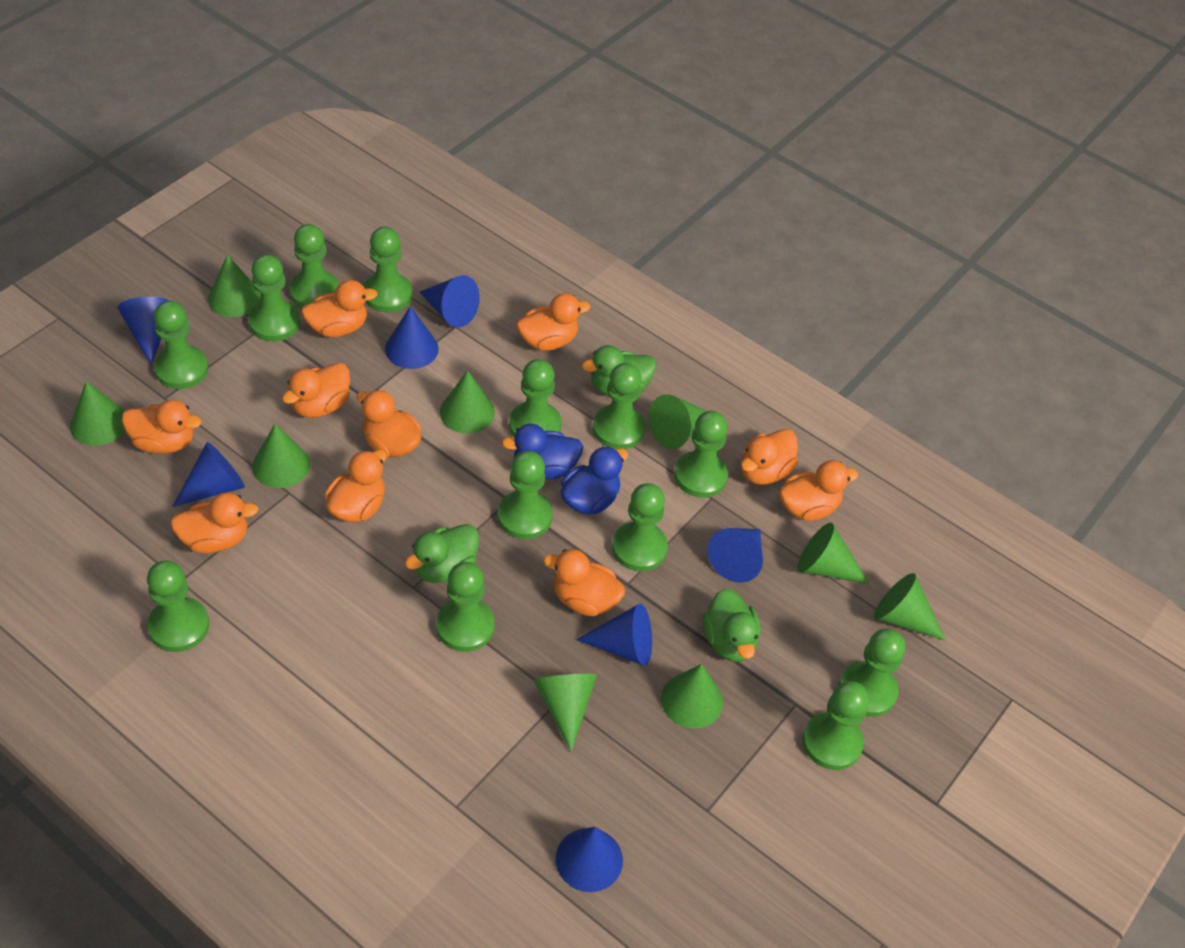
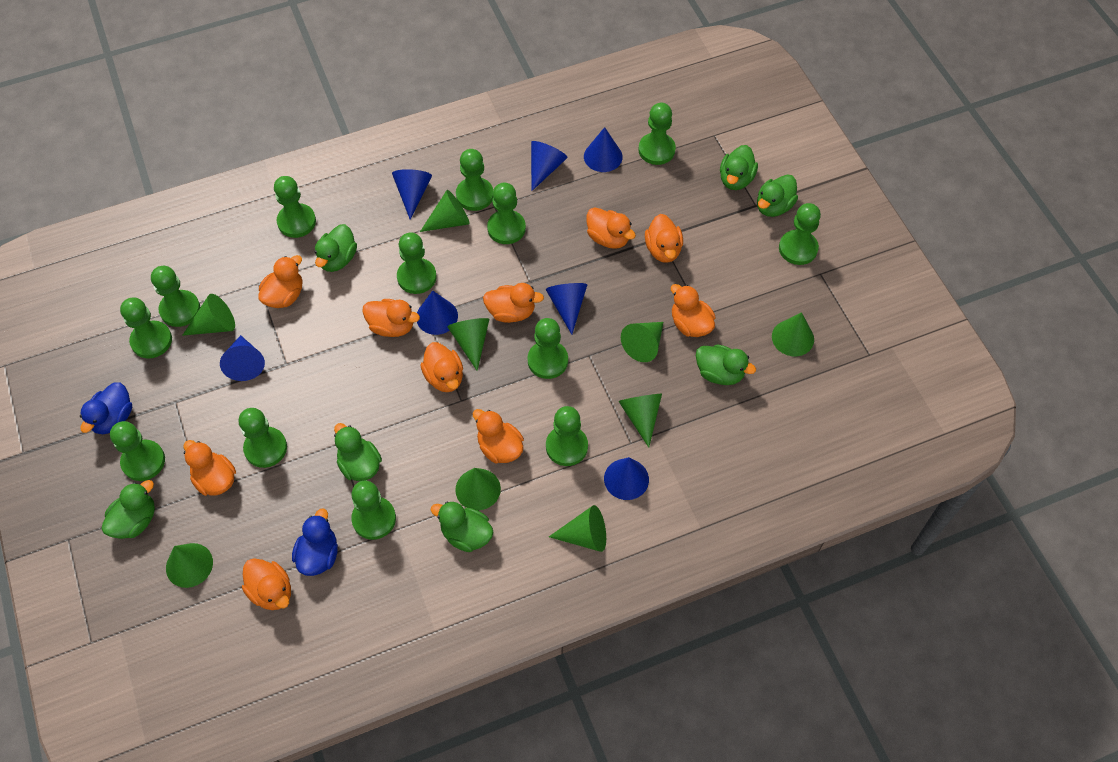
green duck: 3 -> 7

